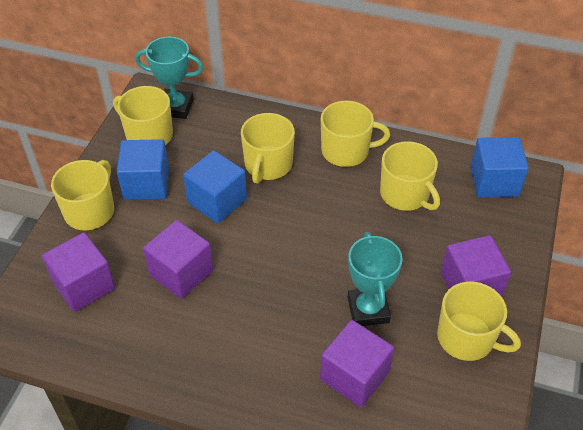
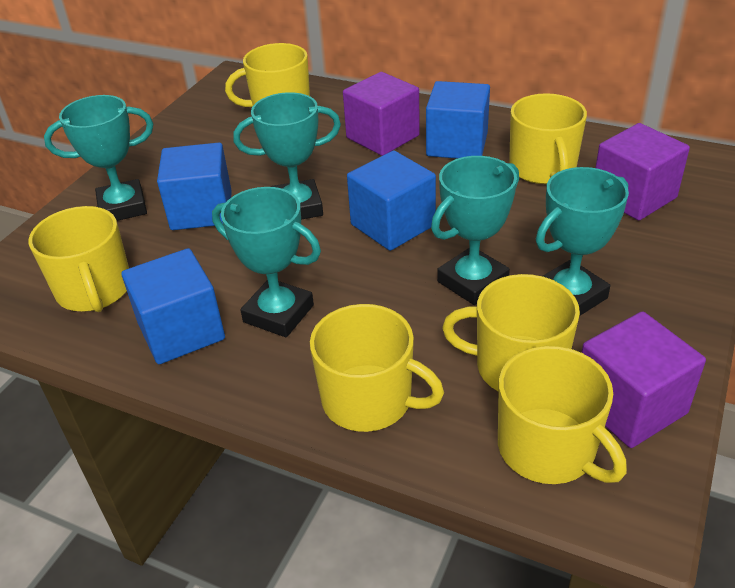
blue cube: 3 -> 4
purple cube: 4 -> 3
turquoise trophy: 2 -> 5

